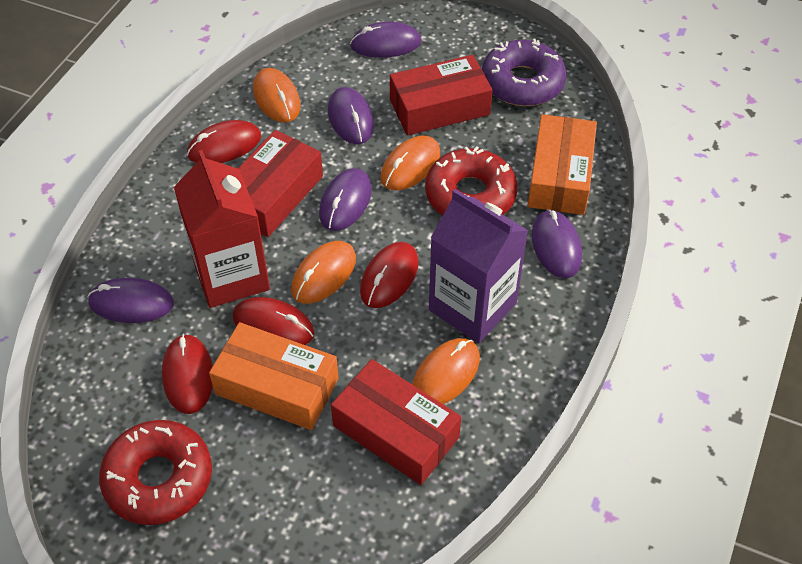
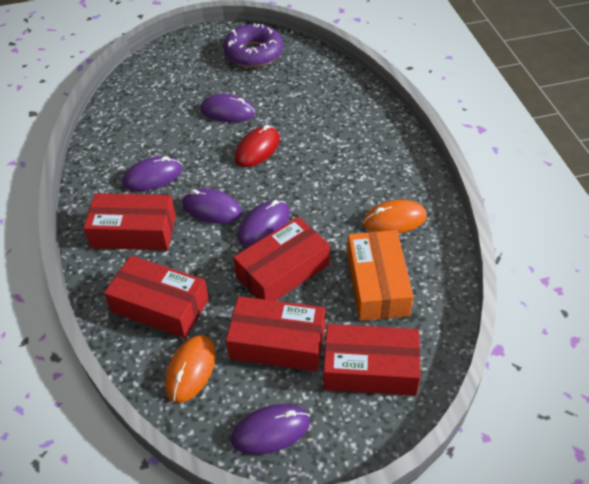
orange box: 2 -> 1
orange mouse: 4 -> 2
purple carton: 1 -> 0
red box: 3 -> 5
red carton: 1 -> 0
red donut: 2 -> 0
red mouse: 4 -> 1

